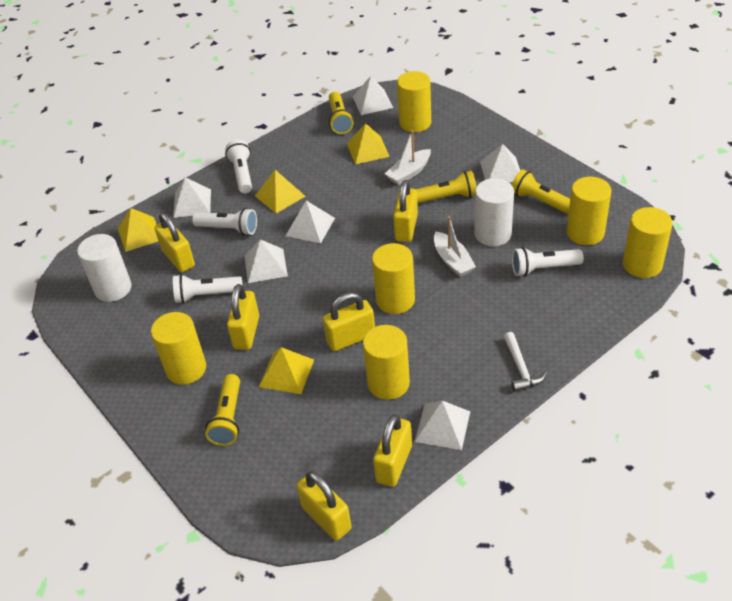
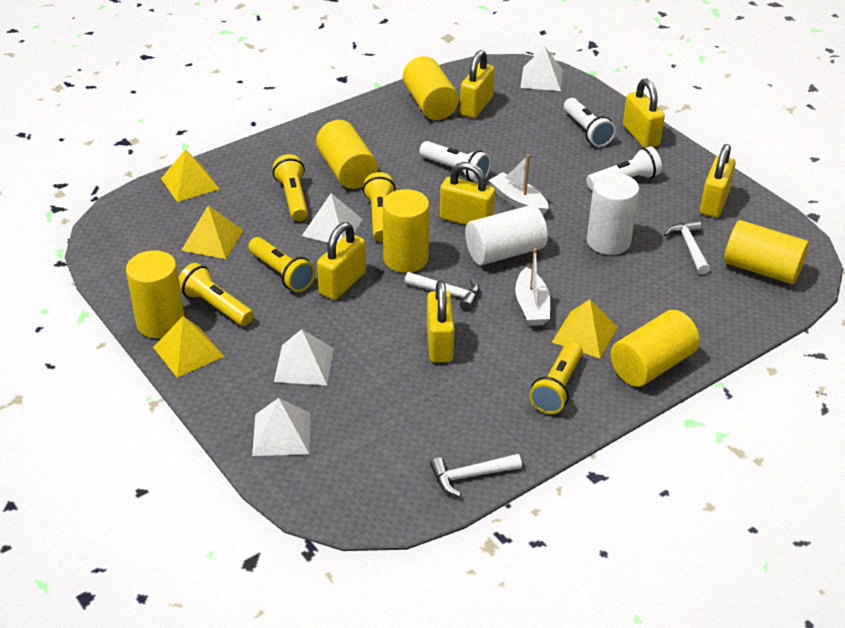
white flashlight: 4 -> 3
white hammer: 1 -> 3
white pyramid: 6 -> 4
yellow flashlight: 4 -> 5

